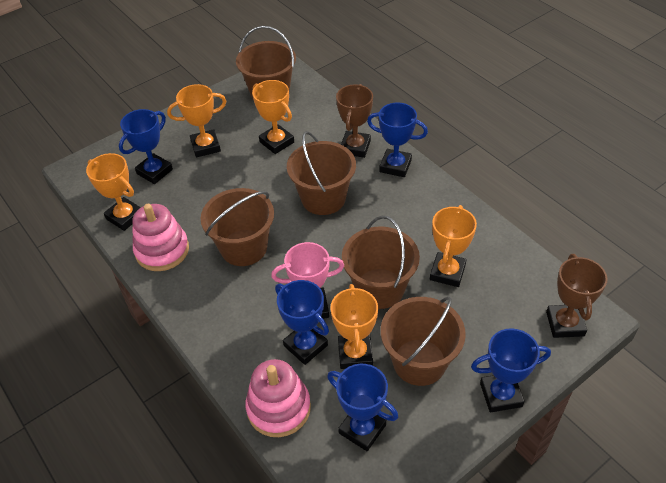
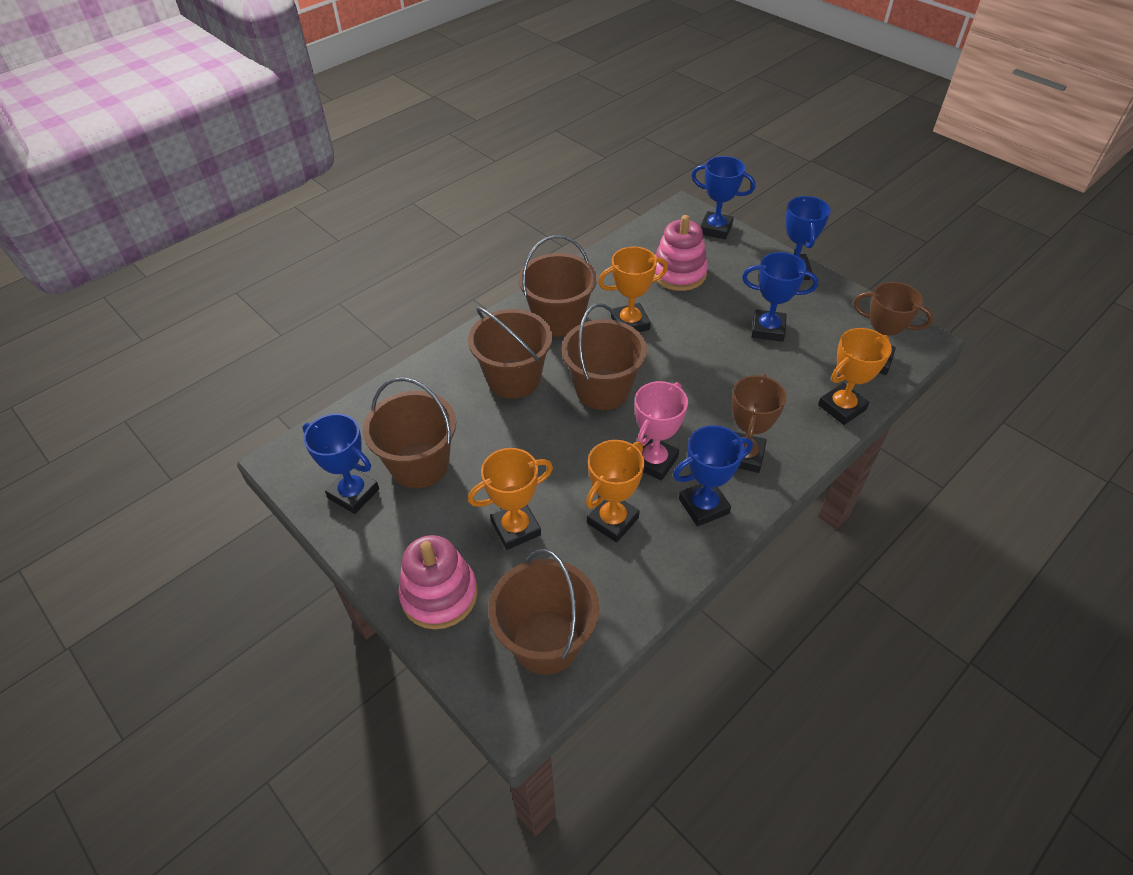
orange trophy: 5 -> 4

